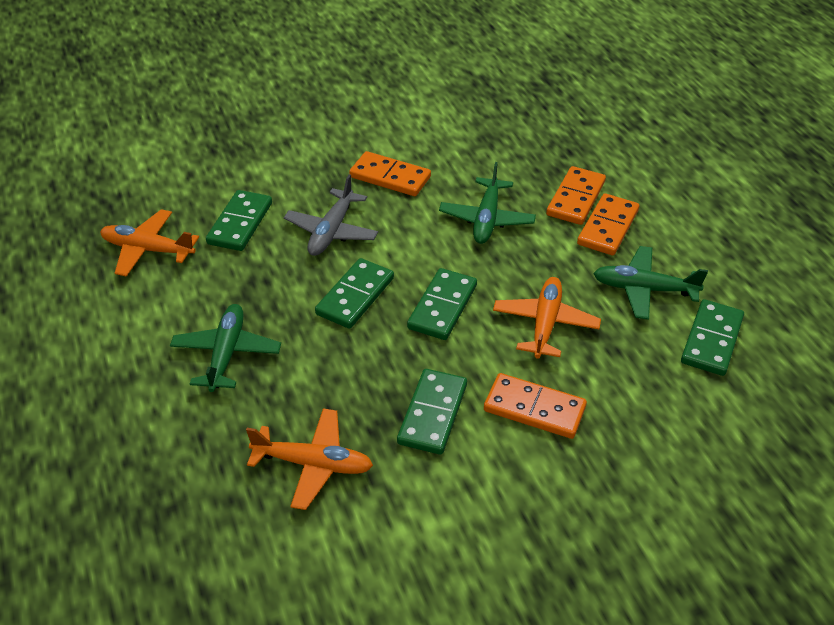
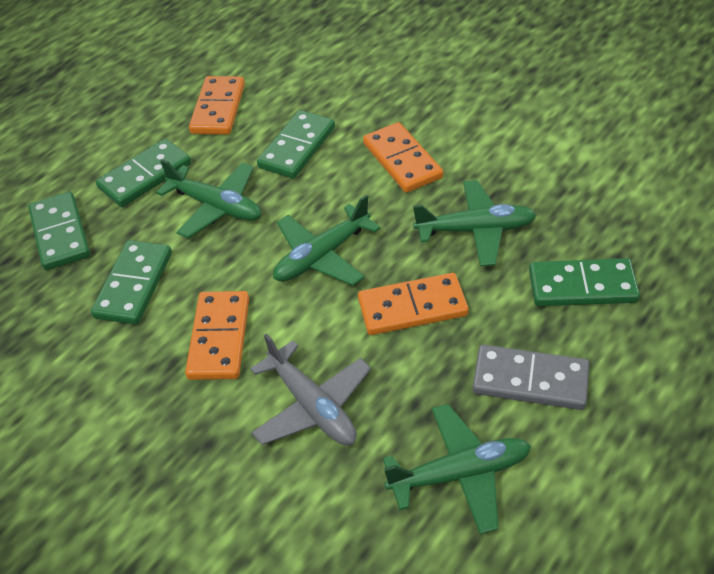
green plane: 3 -> 4
grey domino: 0 -> 1
orange plane: 3 -> 0

